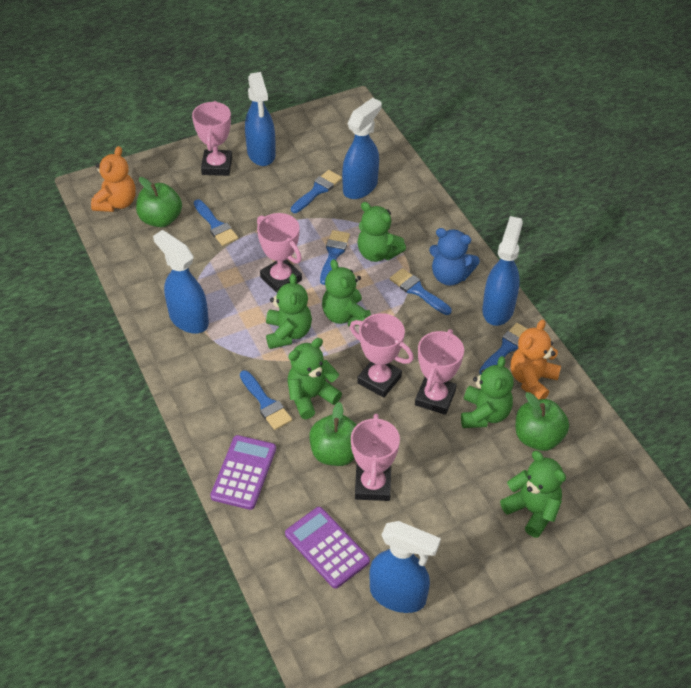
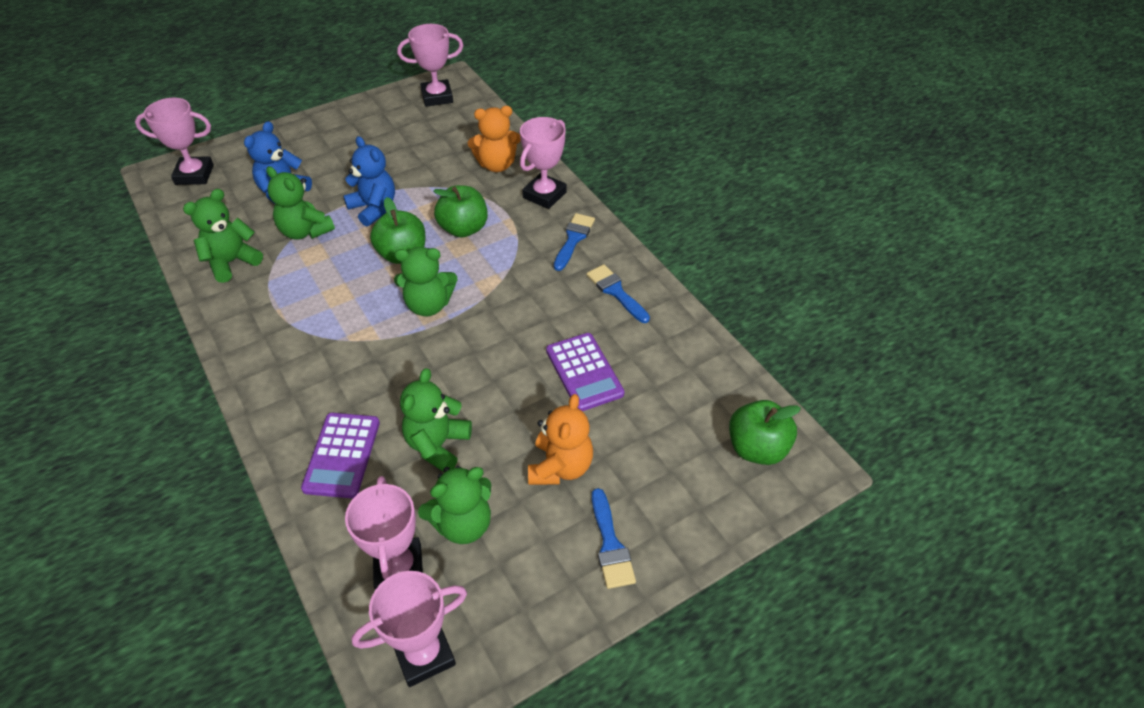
blue brush: 6 -> 3
blue spray bottle: 5 -> 0
blue teddy bear: 1 -> 2
green teddy bear: 6 -> 5

